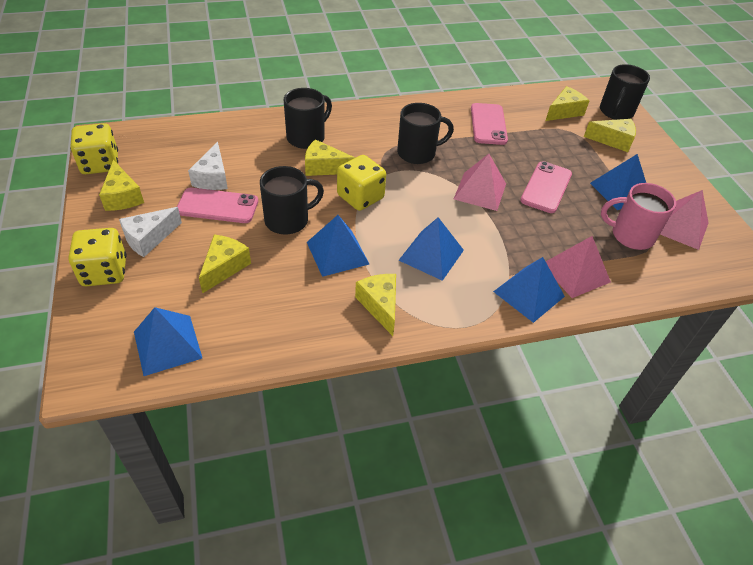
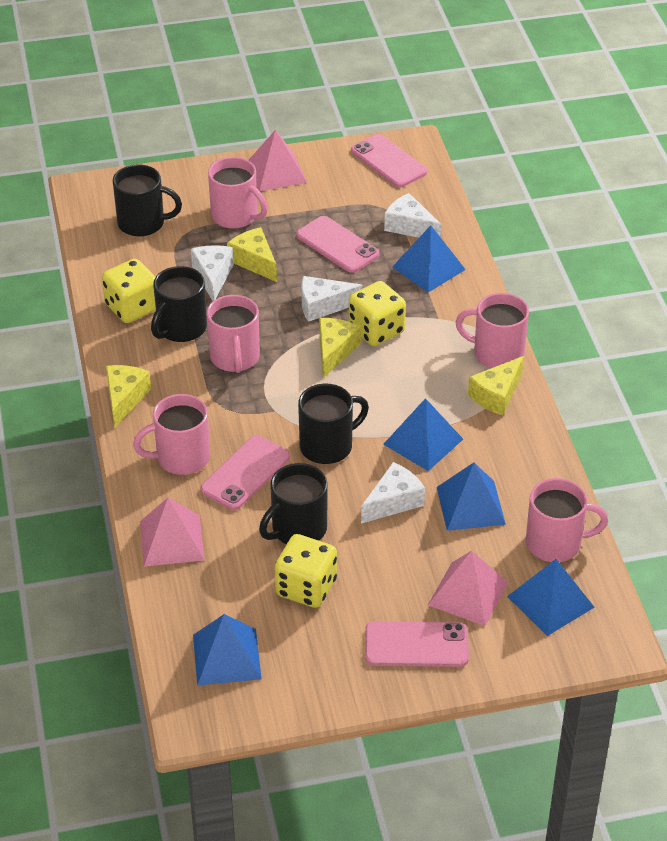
pink mug: 1 -> 5
pink phone: 3 -> 4
white cheese: 2 -> 4
yellow cheese: 6 -> 4

